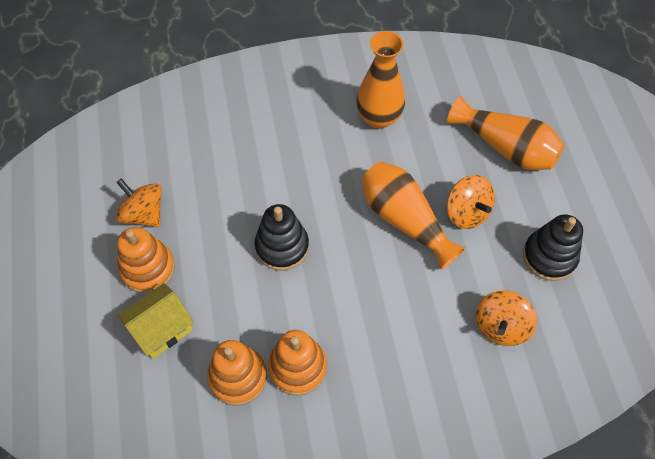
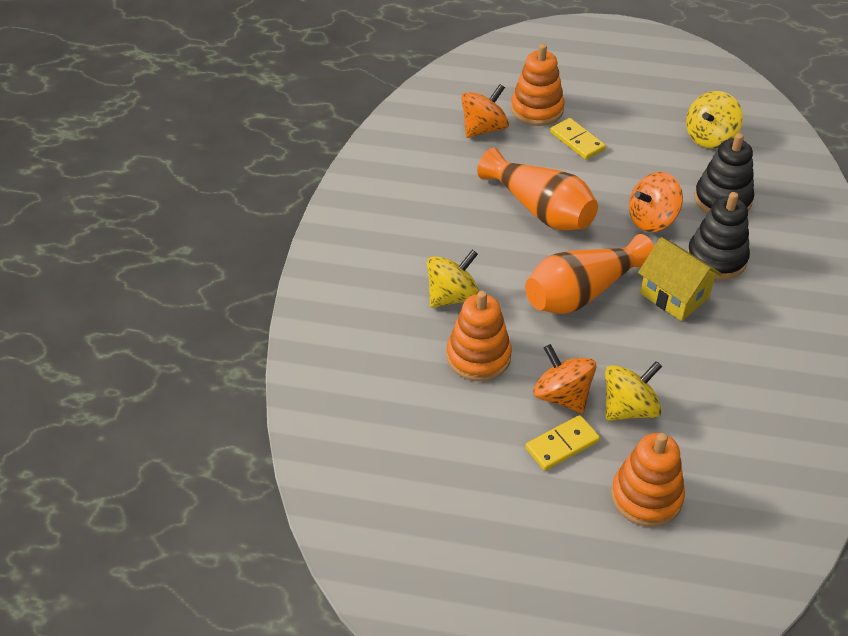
orange vase: 3 -> 2
yellow domino: 0 -> 2
yellow spinning top: 0 -> 3

